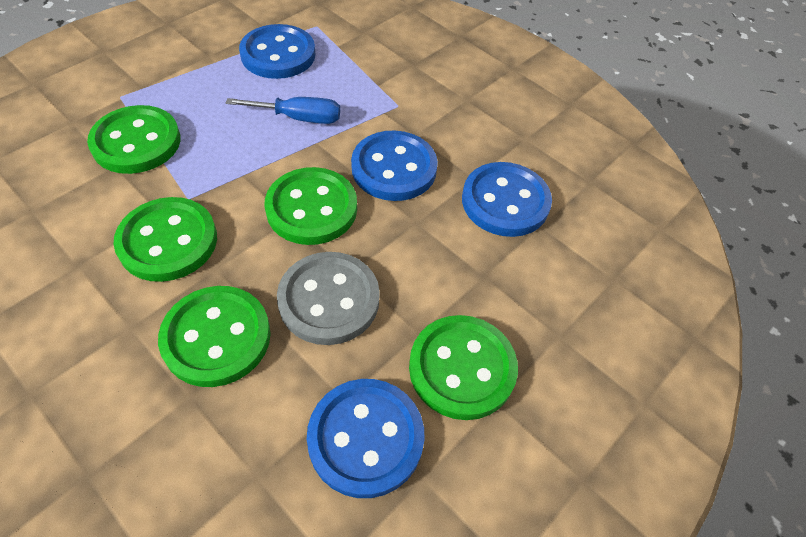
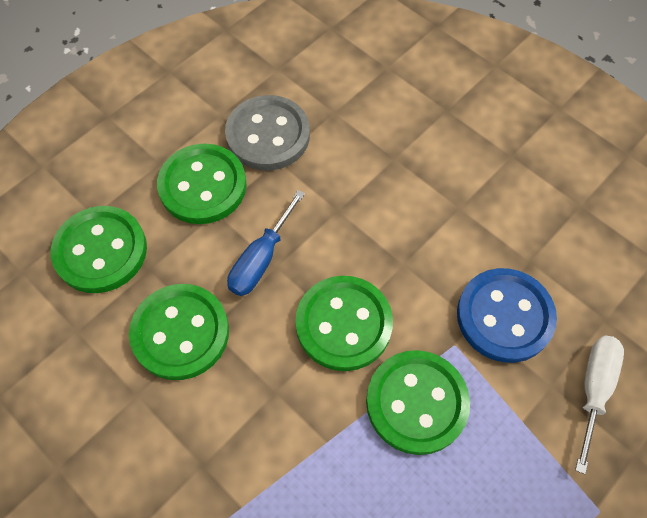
blue button: 4 -> 1
white screwdriver: 0 -> 1

